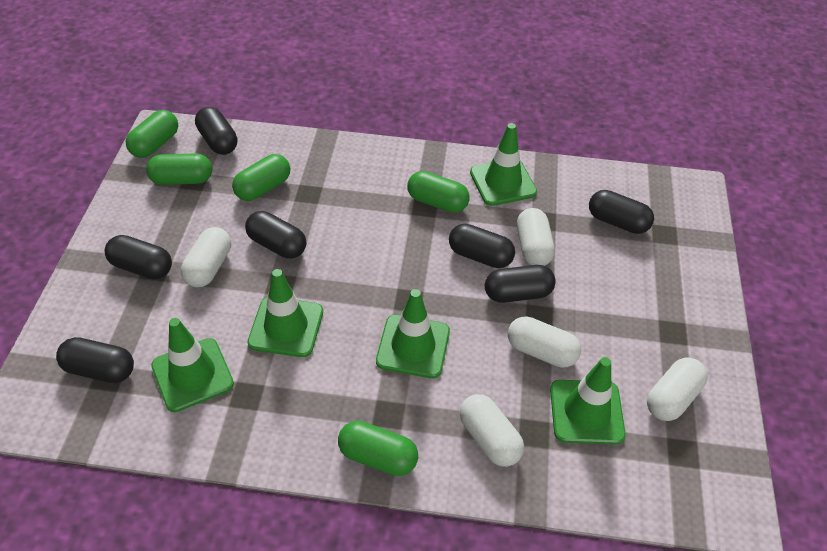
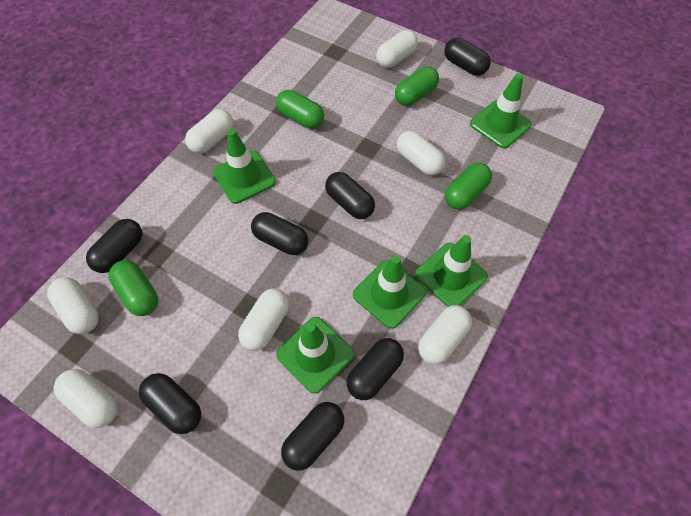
green capsule: 5 -> 4
white capsule: 5 -> 7

